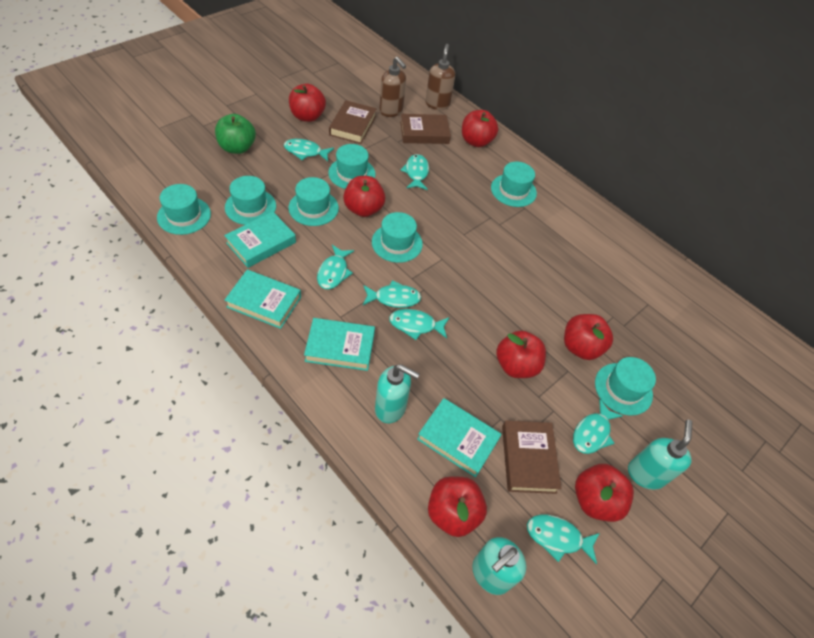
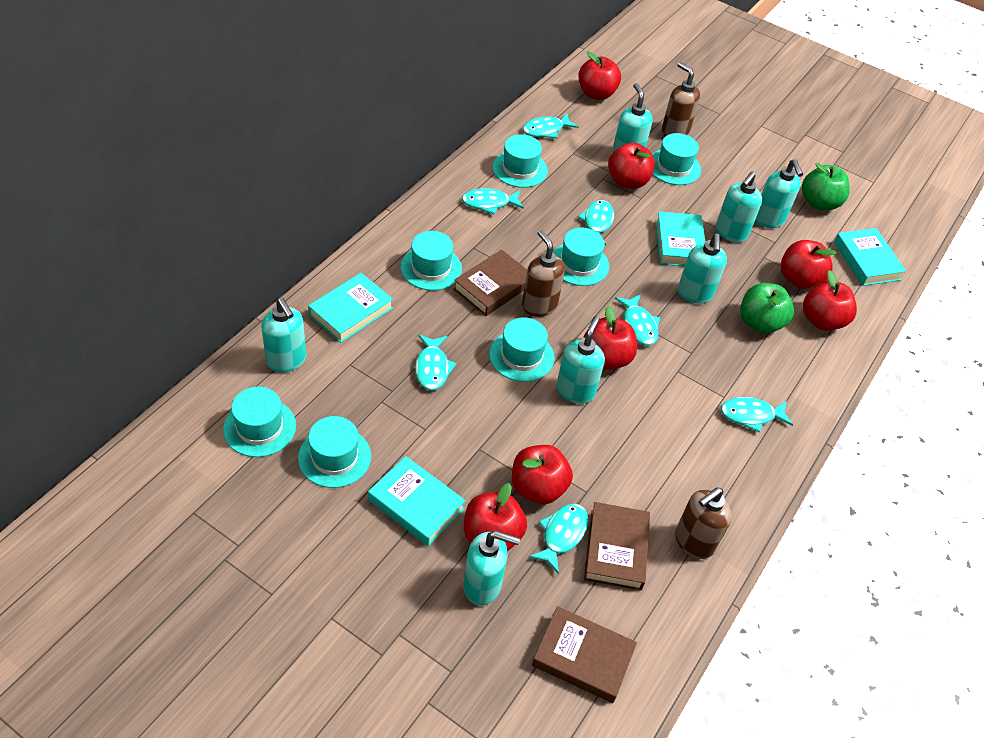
brown soap dispenser: 2 -> 3
green apple: 1 -> 2
turquoise soap dispenser: 3 -> 7

